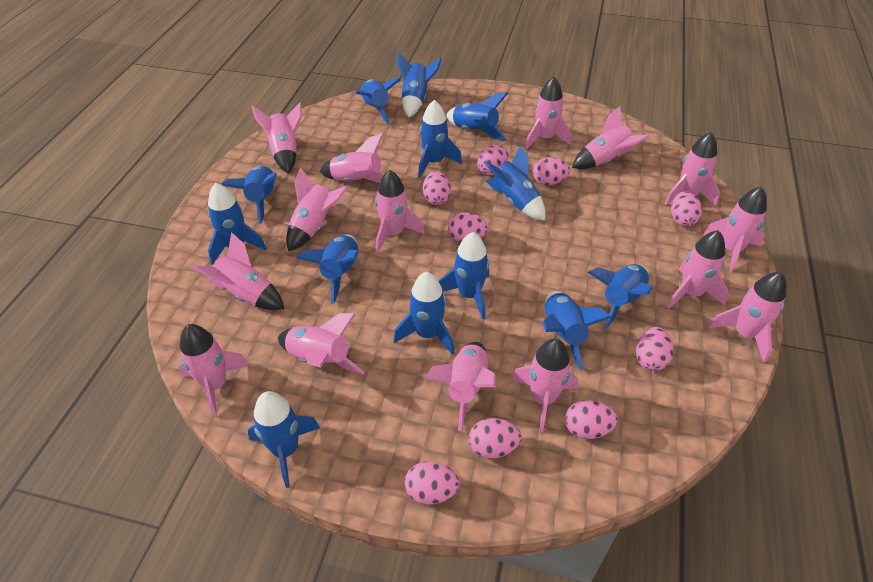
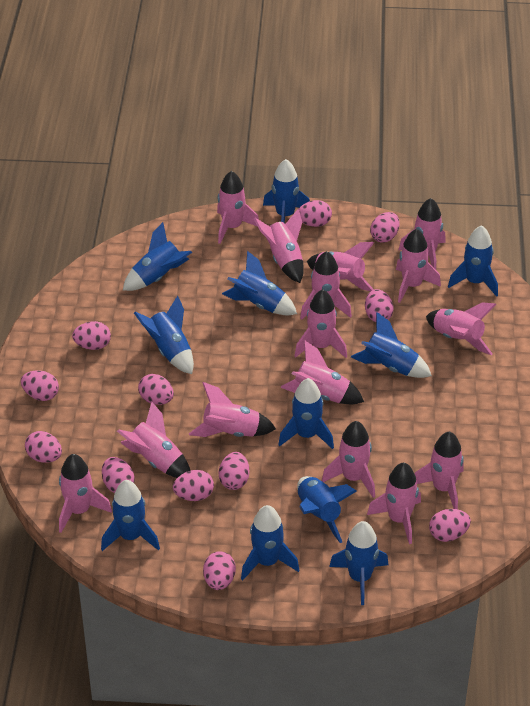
blue rocket: 13 -> 11
pink egg: 9 -> 12

